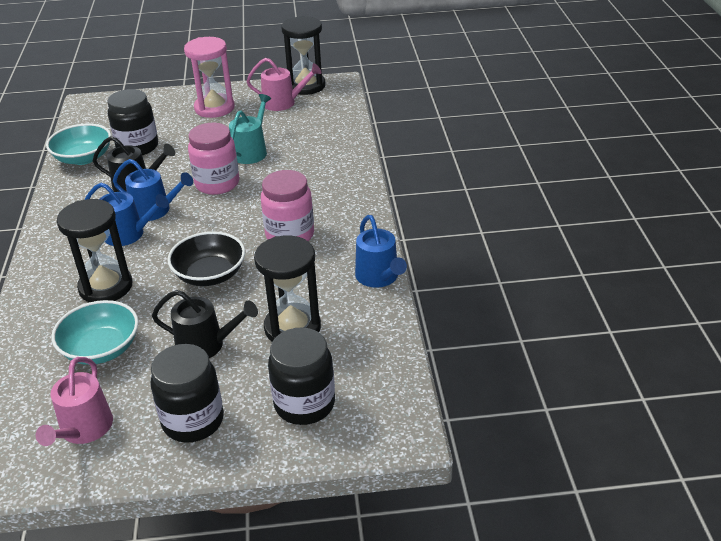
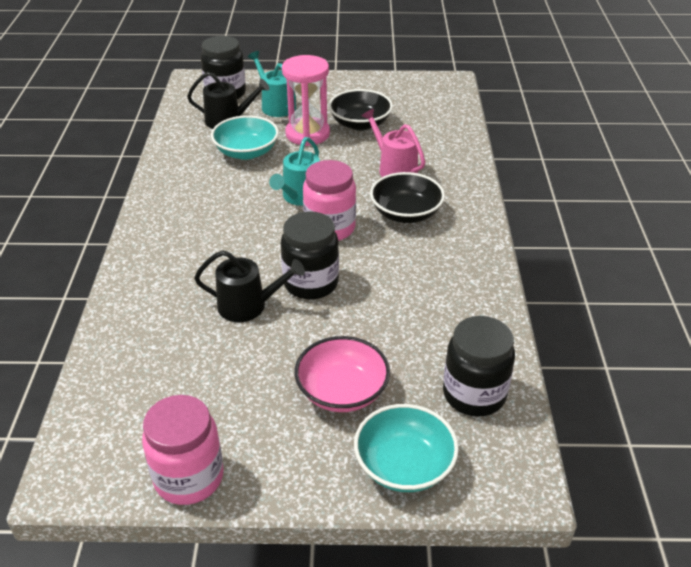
black bowl: 1 -> 2
black hourglass: 3 -> 0
blue watering can: 3 -> 0
pink bowl: 0 -> 1
pink watering can: 2 -> 1
turquoise watering can: 1 -> 2

